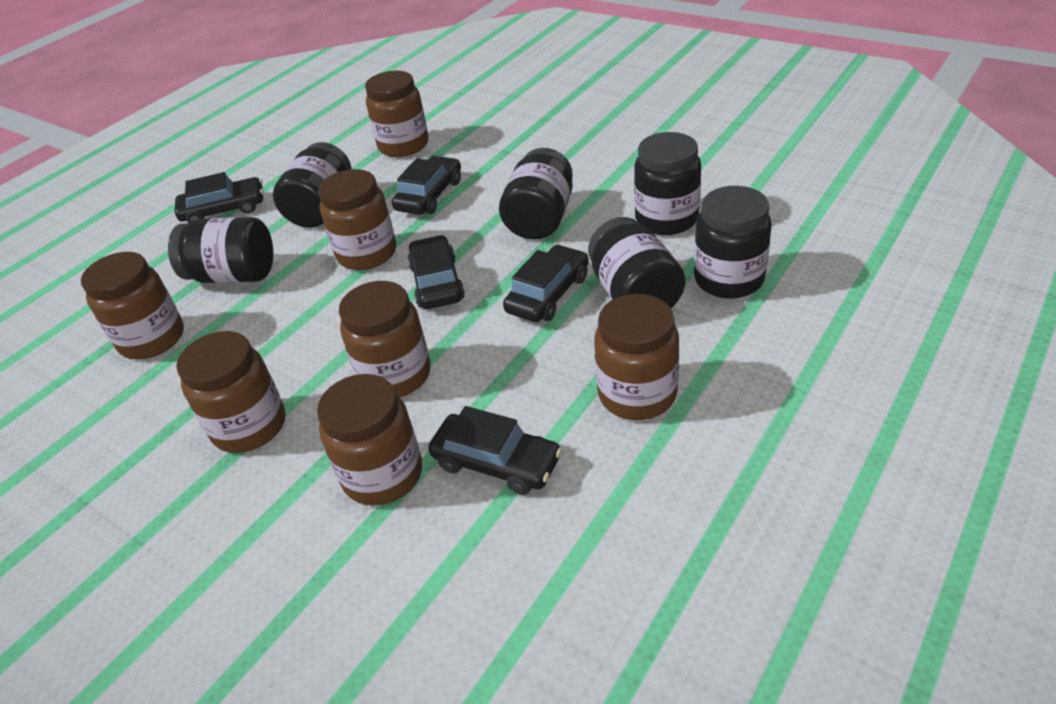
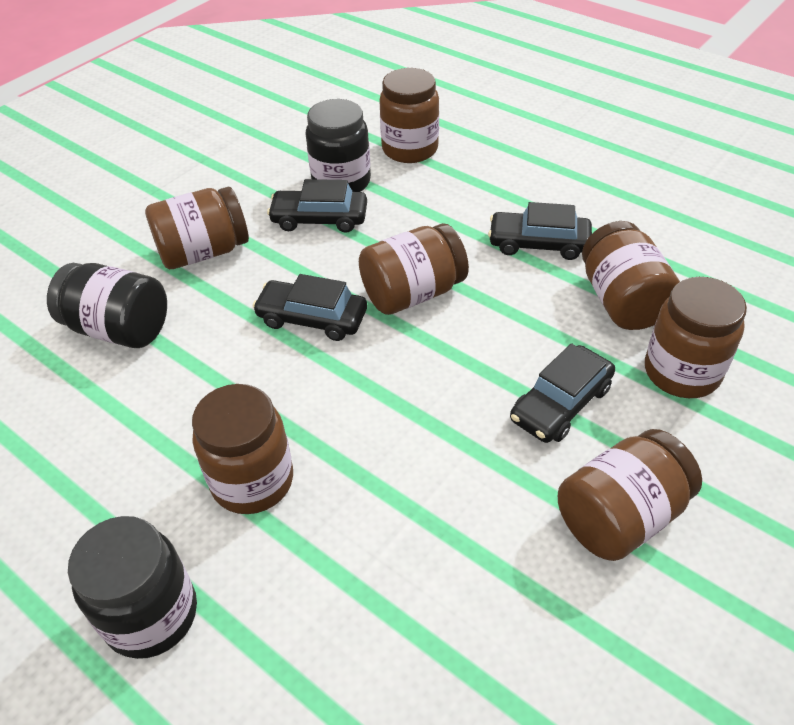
black car: 5 -> 4
black jar: 6 -> 3

